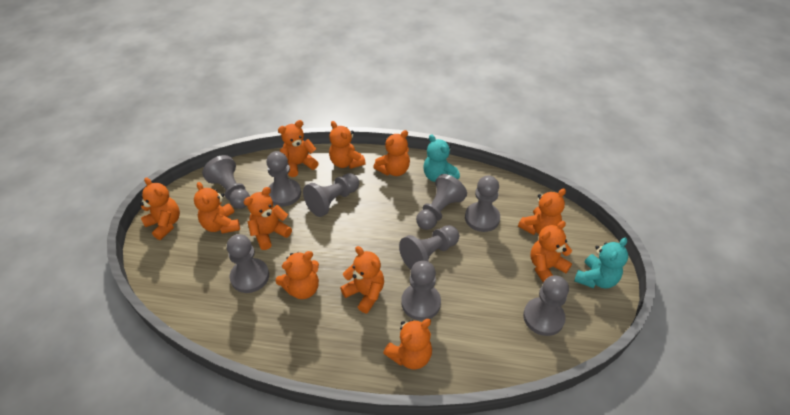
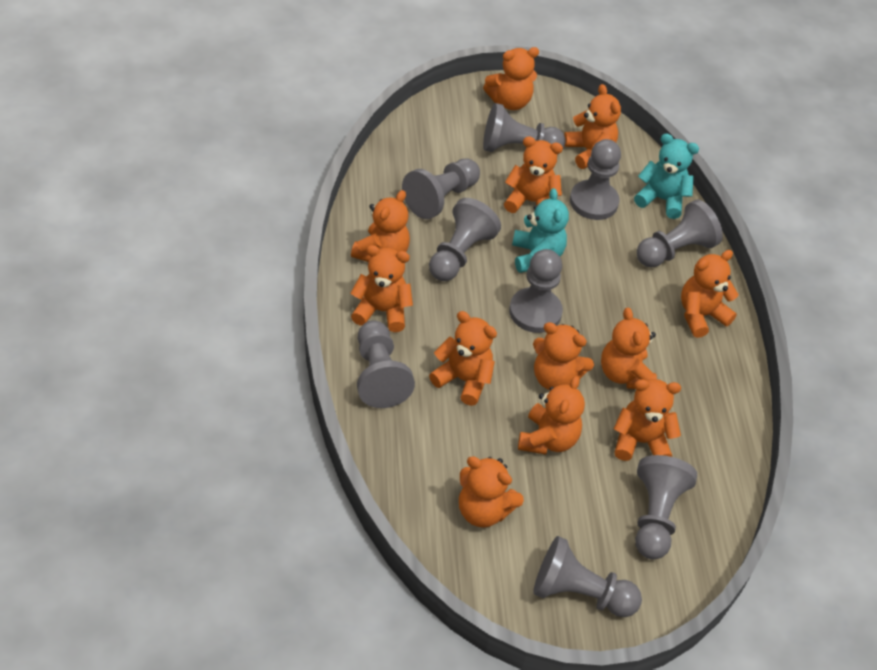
orange teddy bear: 11 -> 12

